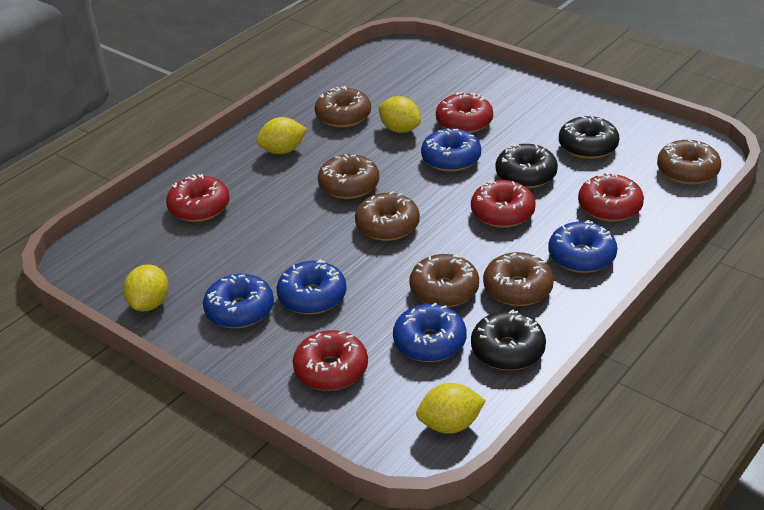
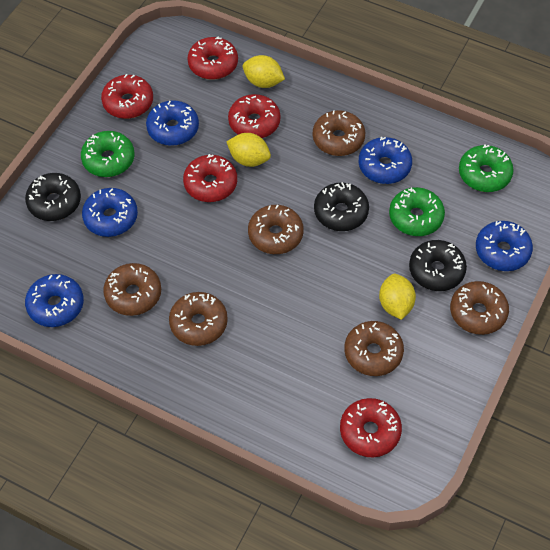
green donut: 0 -> 3
yellow lemon: 4 -> 3

